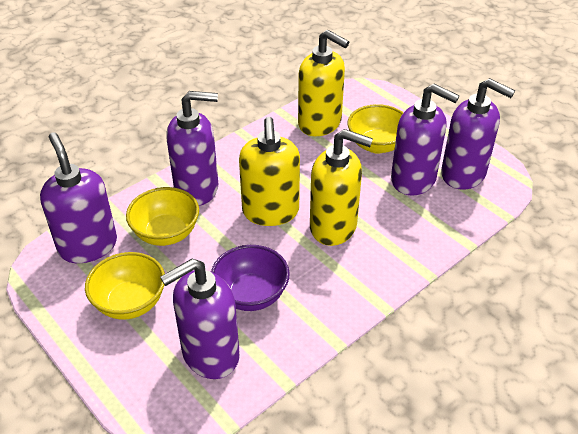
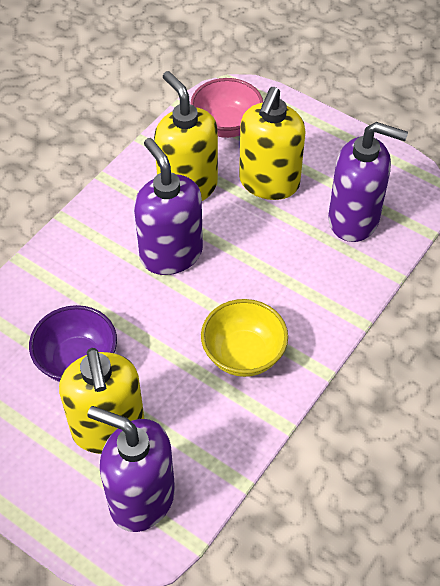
pink bowl: 0 -> 1
purple soap dispenser: 5 -> 3
yellow bowl: 3 -> 1

